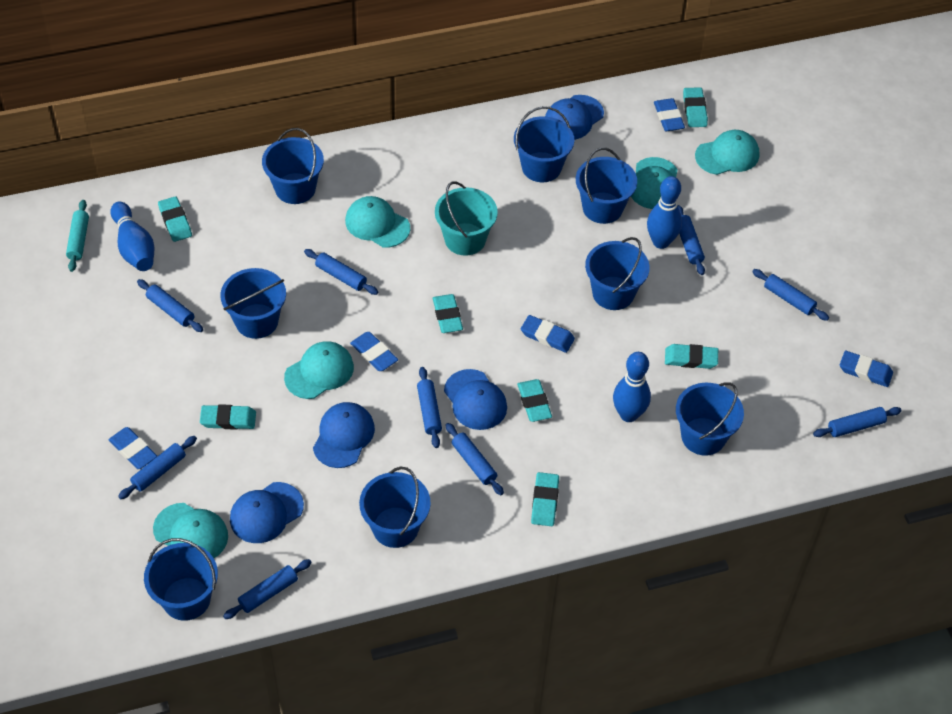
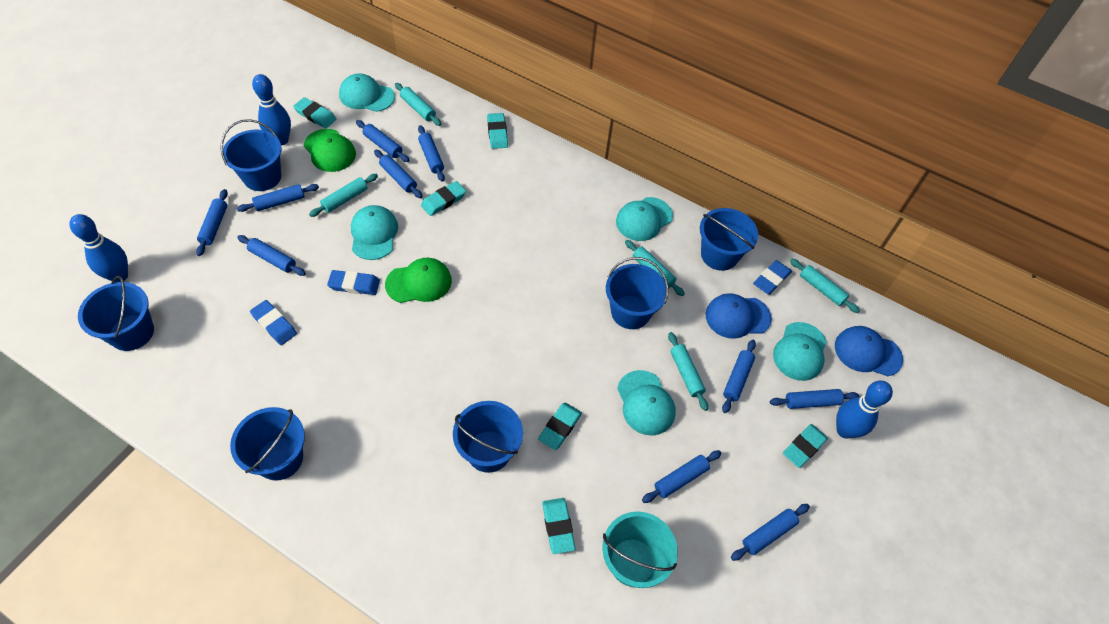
blue bucket: 8 -> 6
blue cap: 4 -> 2
blue eraser: 5 -> 3
blue rolling pin: 9 -> 10
green cap: 0 -> 2
turquoise eraser: 7 -> 6
turquoise rolling pin: 1 -> 5

